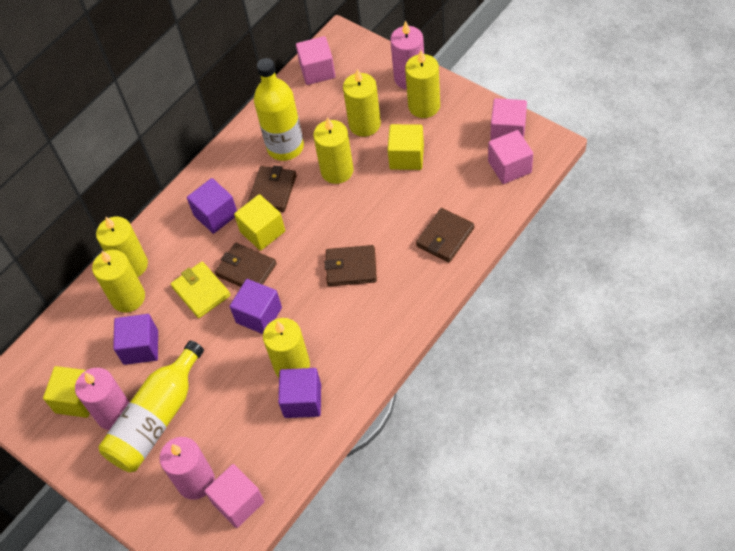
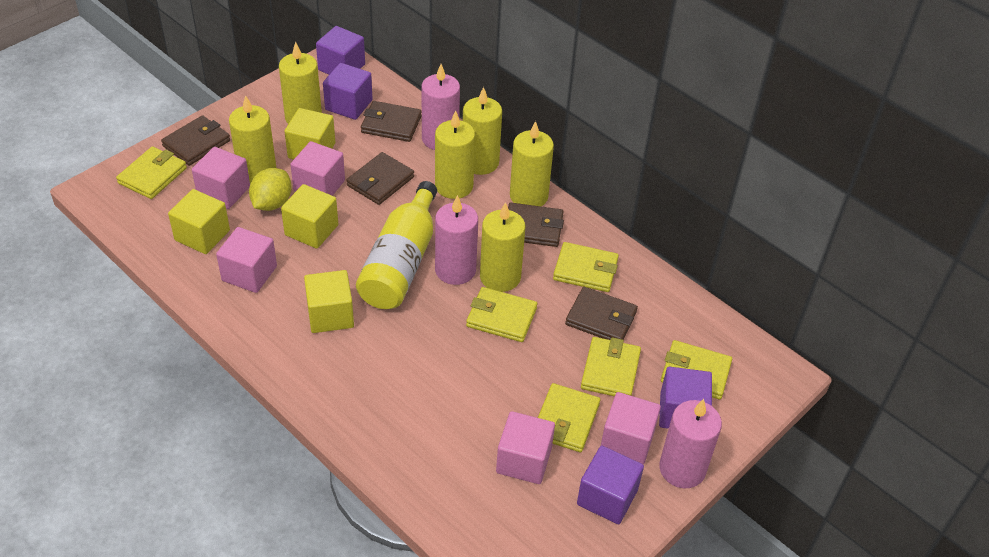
brown wallet: 4 -> 5
pink cube: 4 -> 5
yellow bottle: 2 -> 1
yellow cube: 3 -> 4
yellow lemon: 0 -> 1
yellow wallet: 1 -> 6

